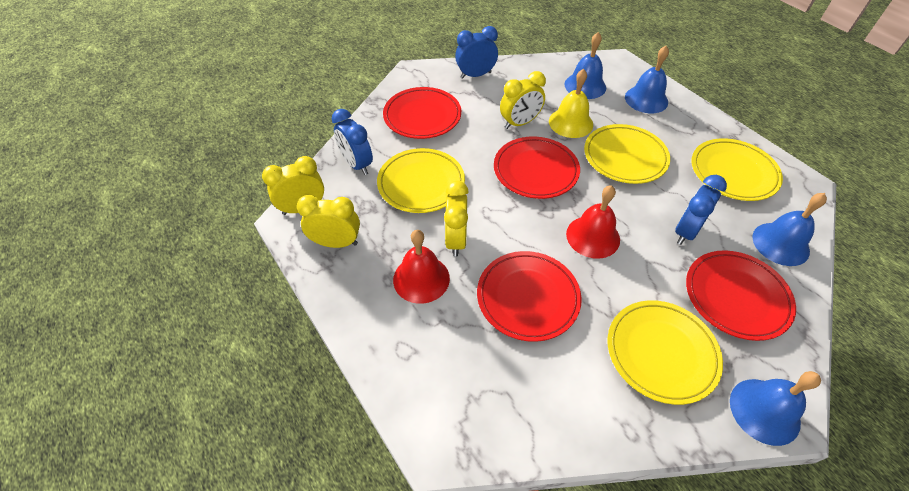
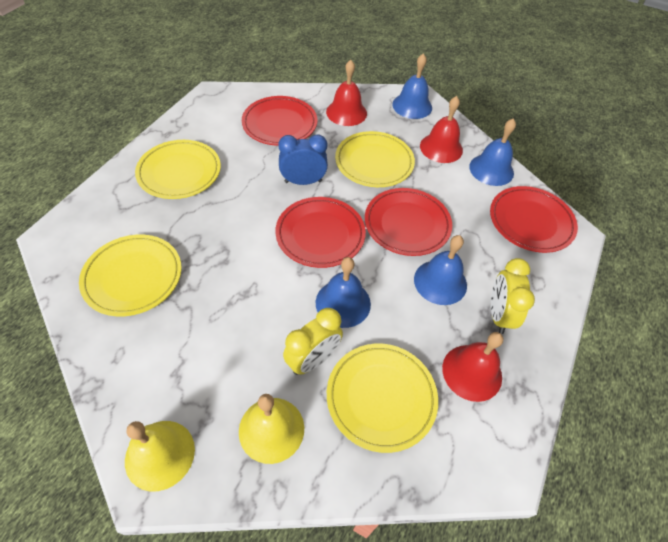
blue clock: 3 -> 1
red bell: 2 -> 3
yellow bell: 1 -> 2
yellow clock: 4 -> 2

